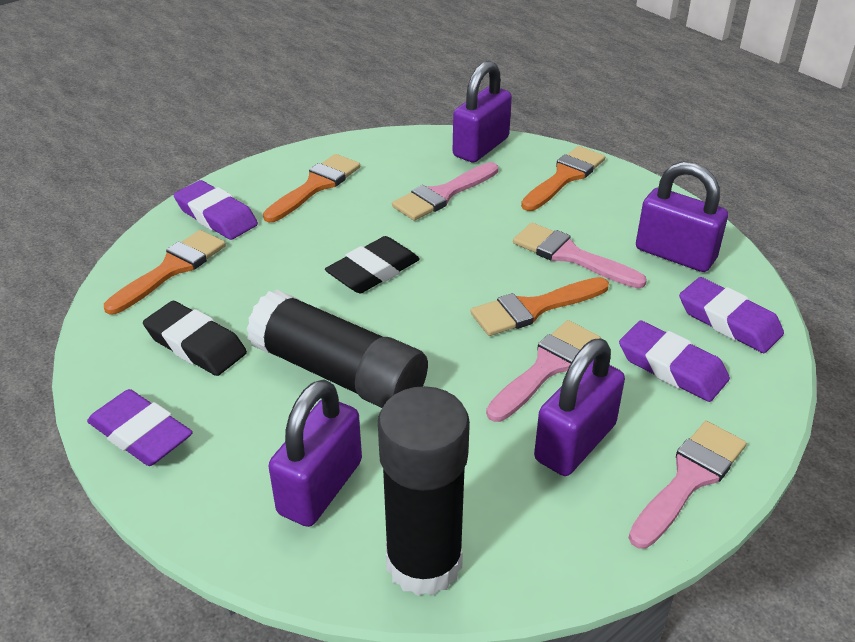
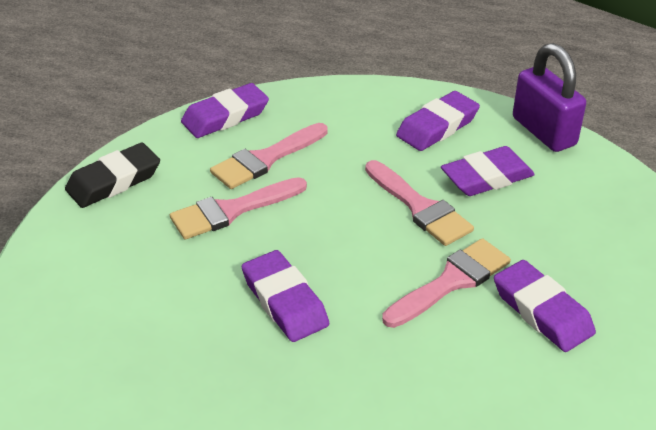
black eraser: 2 -> 1
black glue stick: 2 -> 0
orange brush: 4 -> 0
purple eraser: 4 -> 5
purple padlock: 4 -> 1

